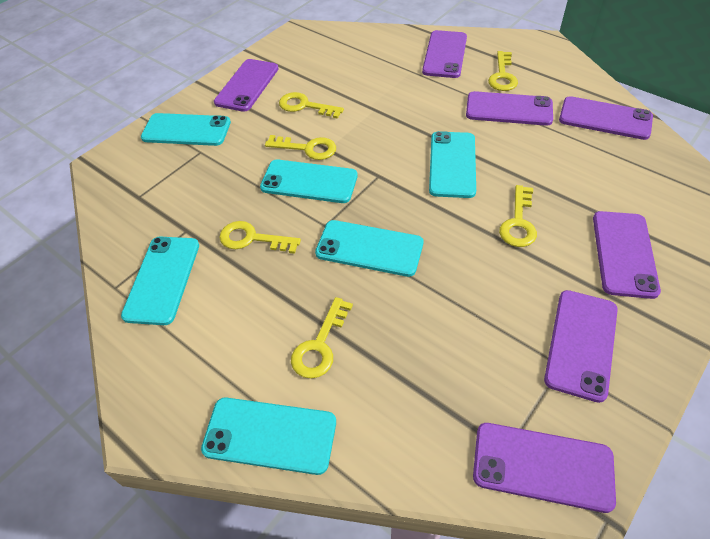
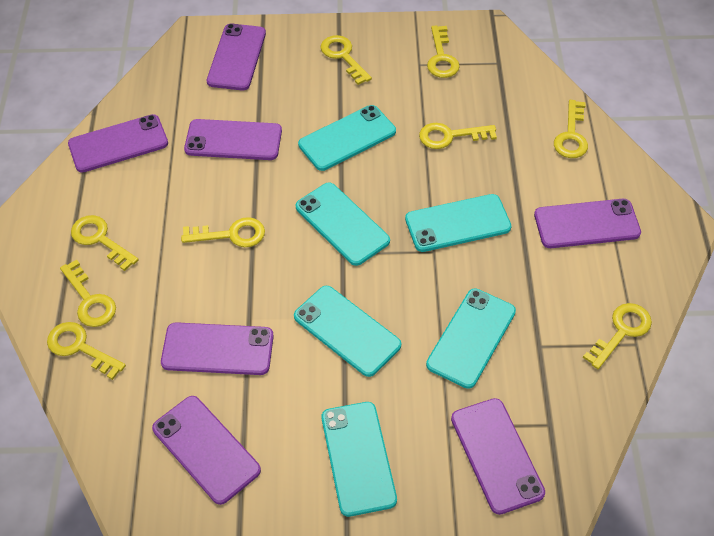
yellow key: 6 -> 9

